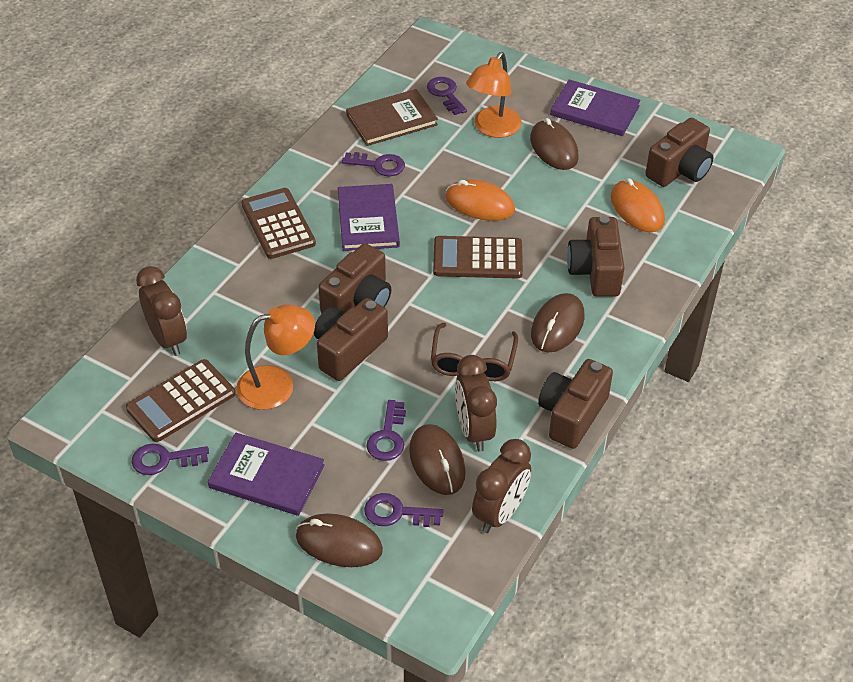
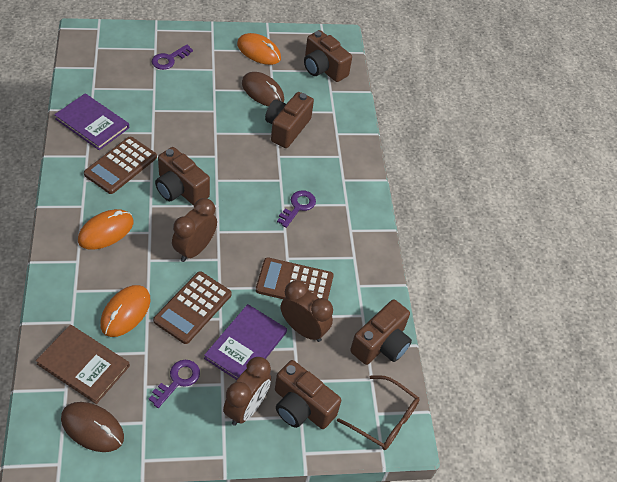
brown mouse: 4 -> 2
orange lamp: 2 -> 0
orange mouse: 2 -> 3
purple book: 3 -> 2
purple key: 5 -> 3

